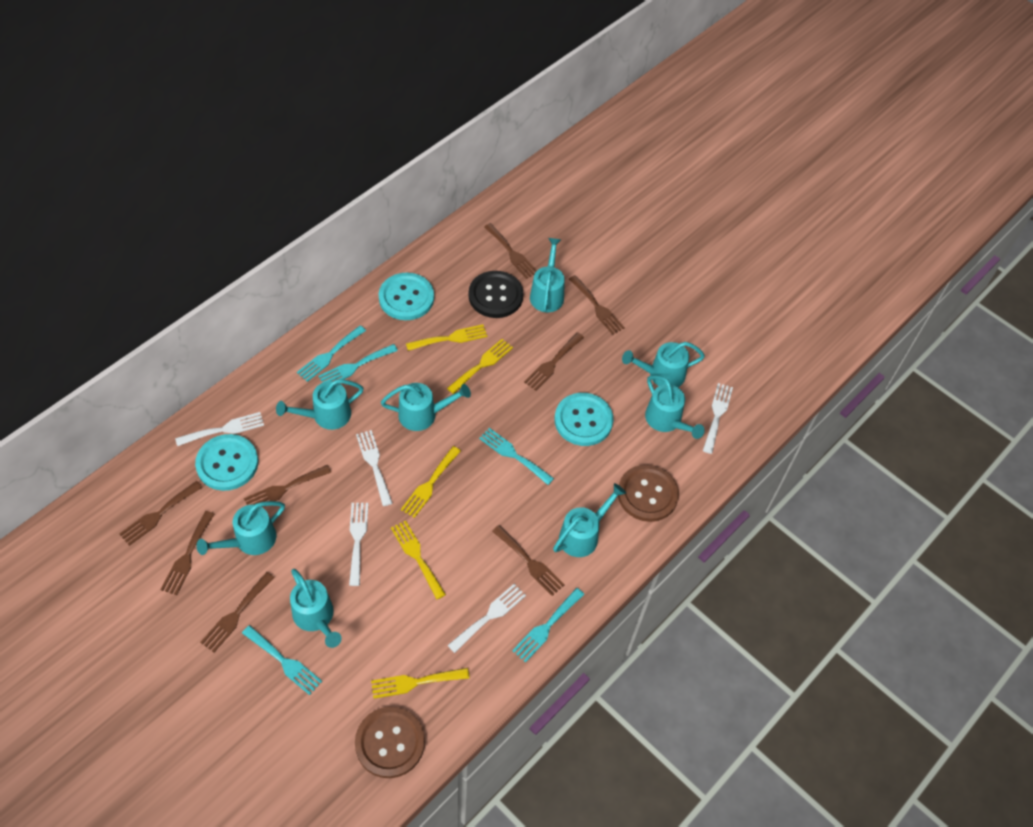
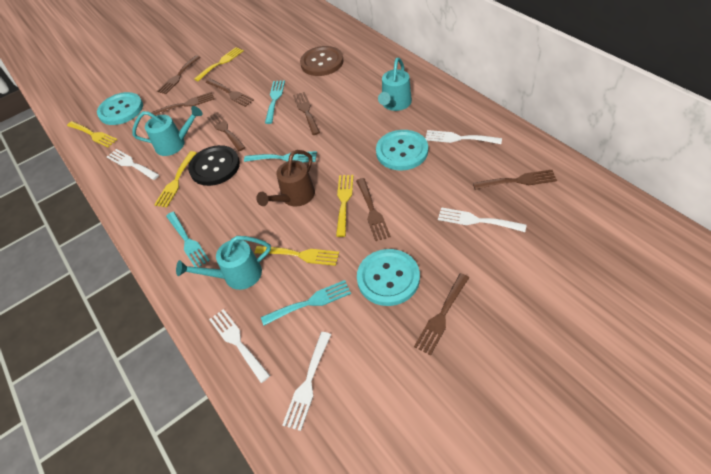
brown button: 2 -> 1
brown watering can: 0 -> 1
turquoise fork: 5 -> 4
turquoise watering can: 8 -> 3

